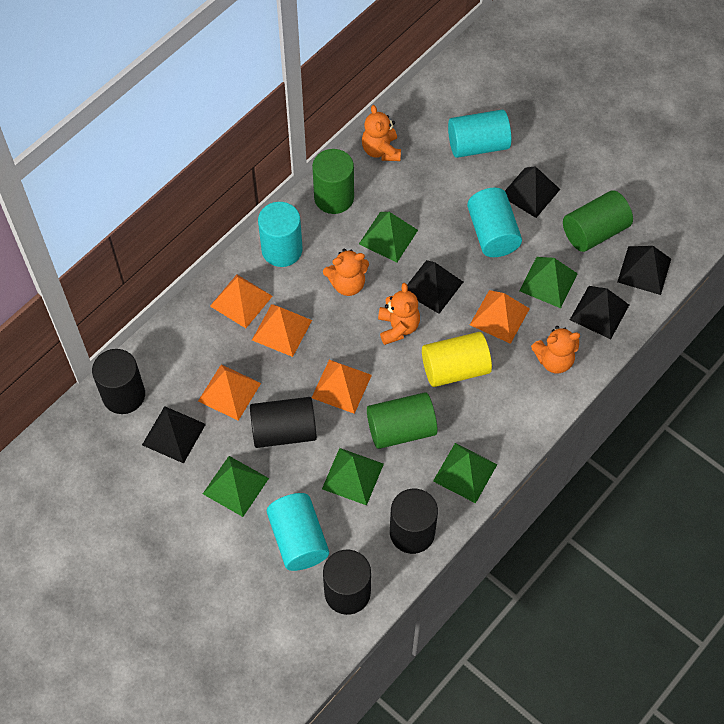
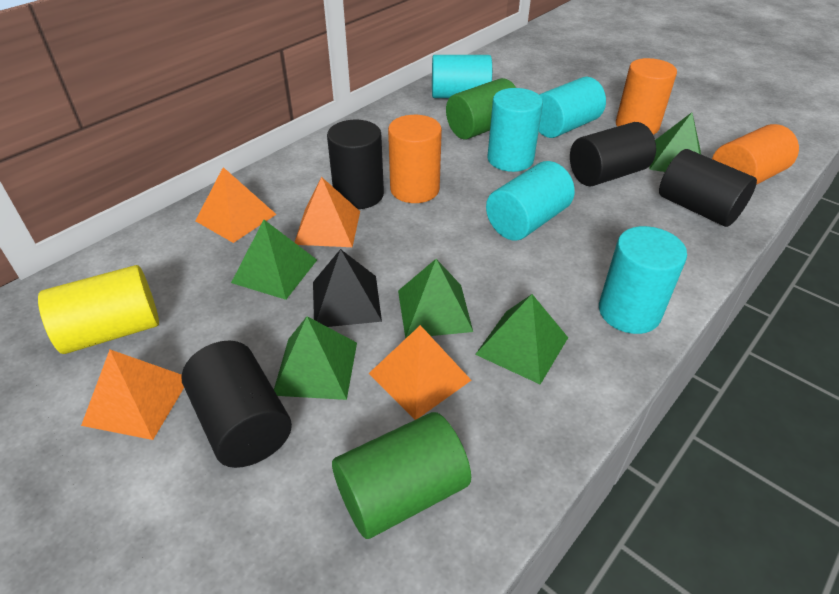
black pyramid: 5 -> 1
green cylinder: 3 -> 2
orange cylinder: 0 -> 3
orange pyramid: 5 -> 4
orange teddy bear: 4 -> 0
turquoise cylinder: 4 -> 5

